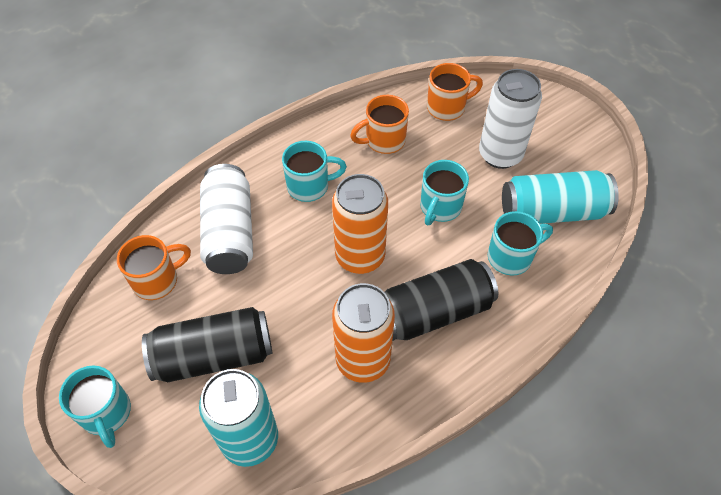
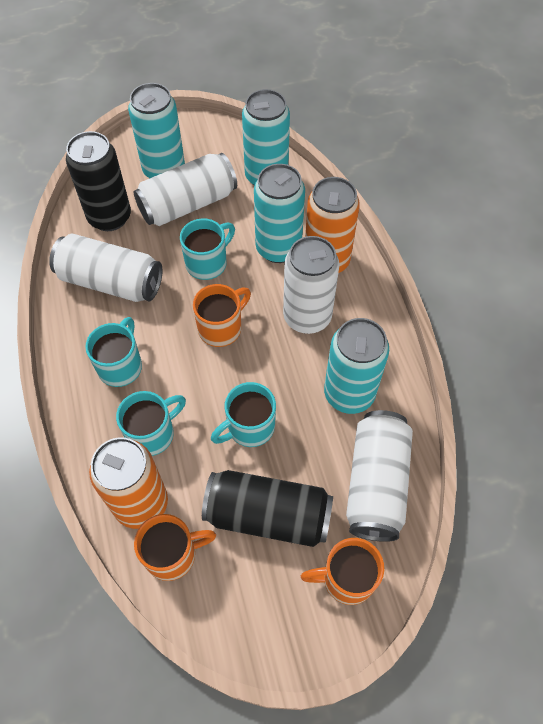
turquoise can: 2 -> 4
white can: 2 -> 4

